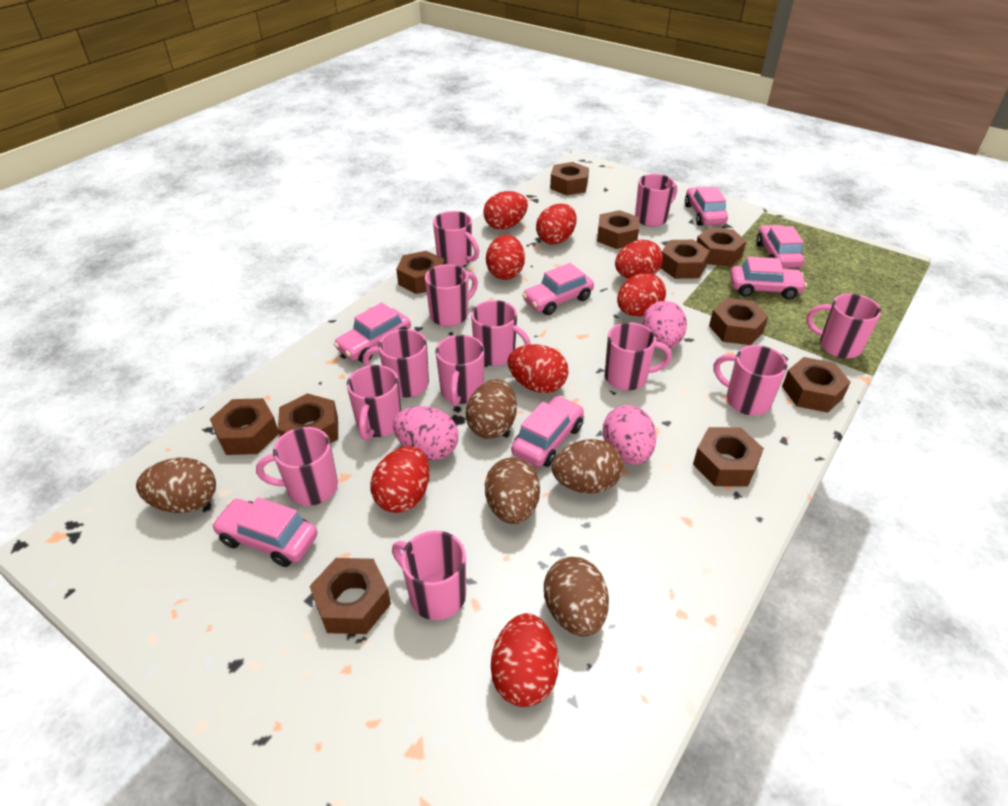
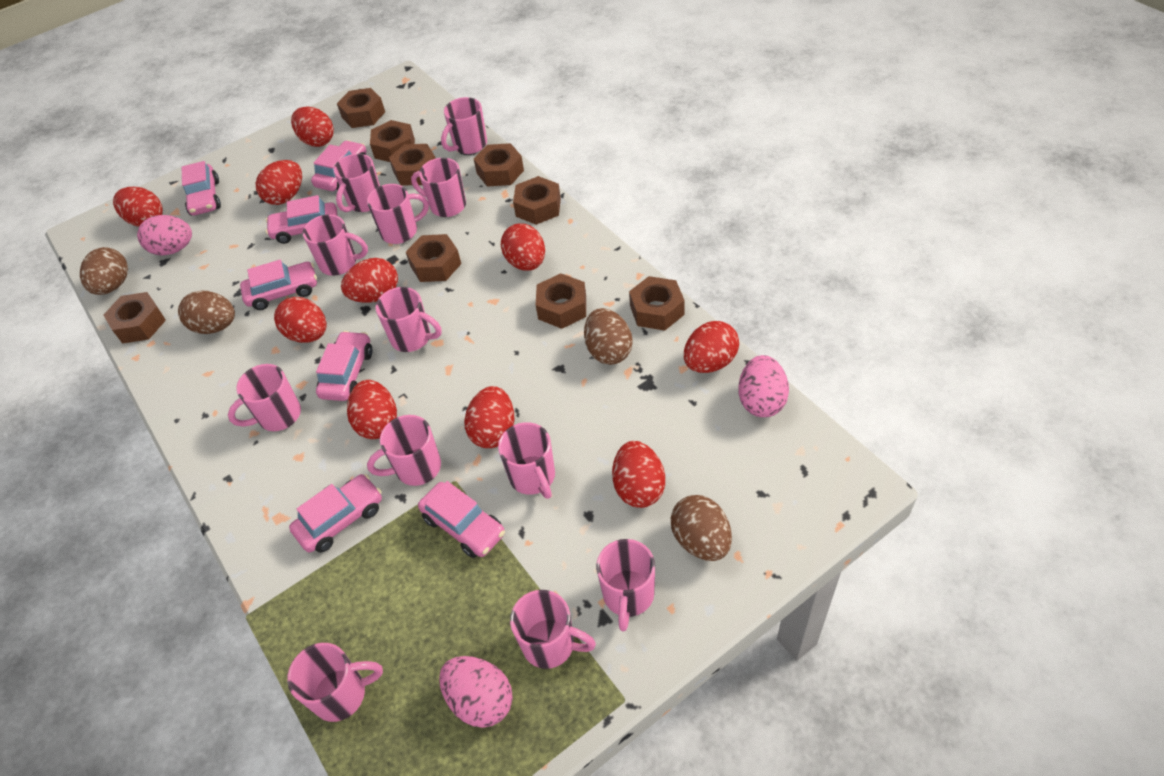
brown egg: 5 -> 4
brown nut: 11 -> 9
red egg: 8 -> 10

